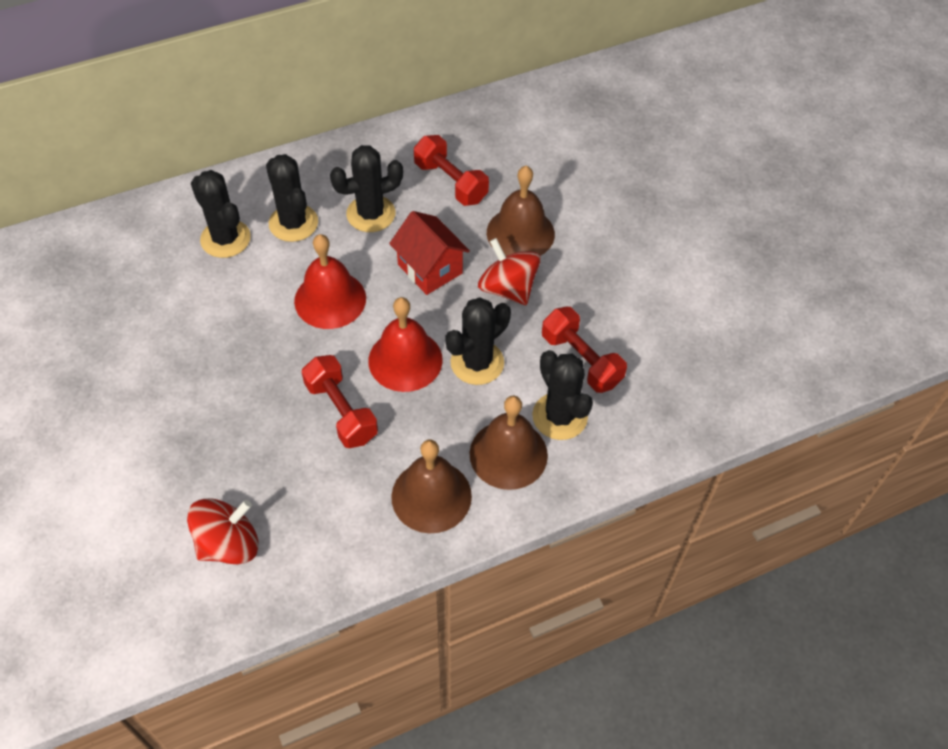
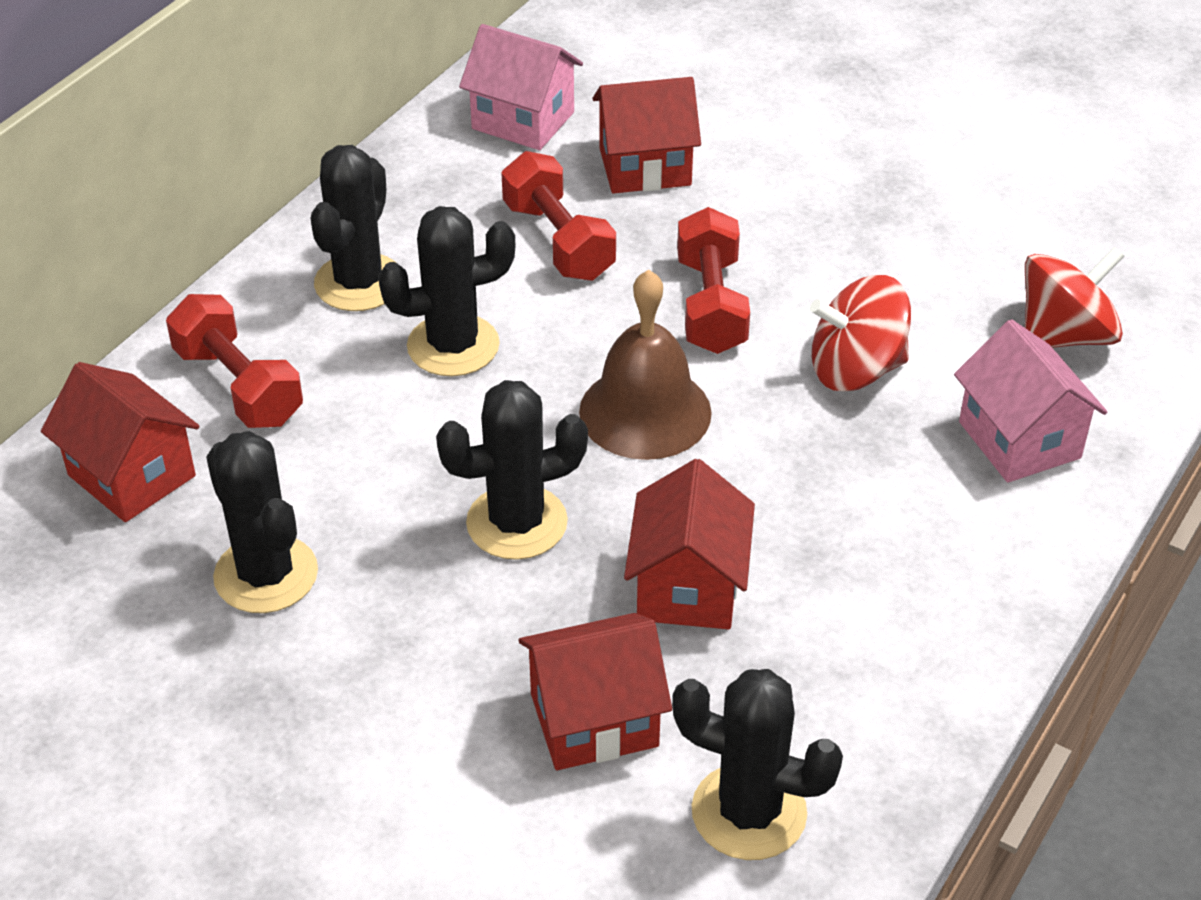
brown bell: 3 -> 1
pink house: 0 -> 2
red bell: 2 -> 0
red house: 1 -> 4

